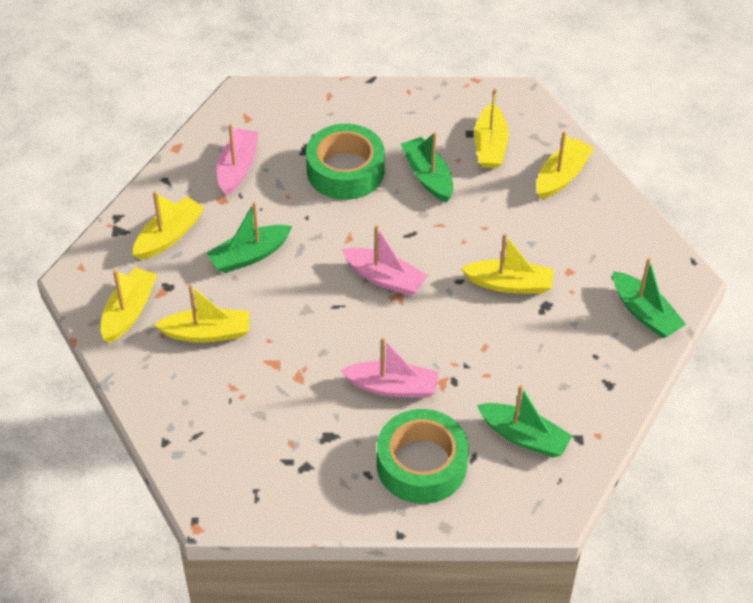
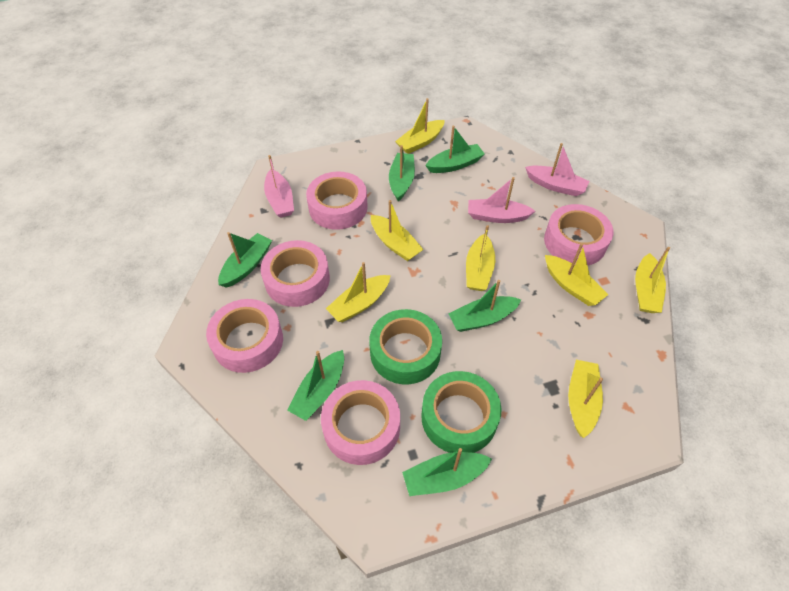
green boat: 4 -> 6
pink tape: 0 -> 5
yellow boat: 6 -> 7

